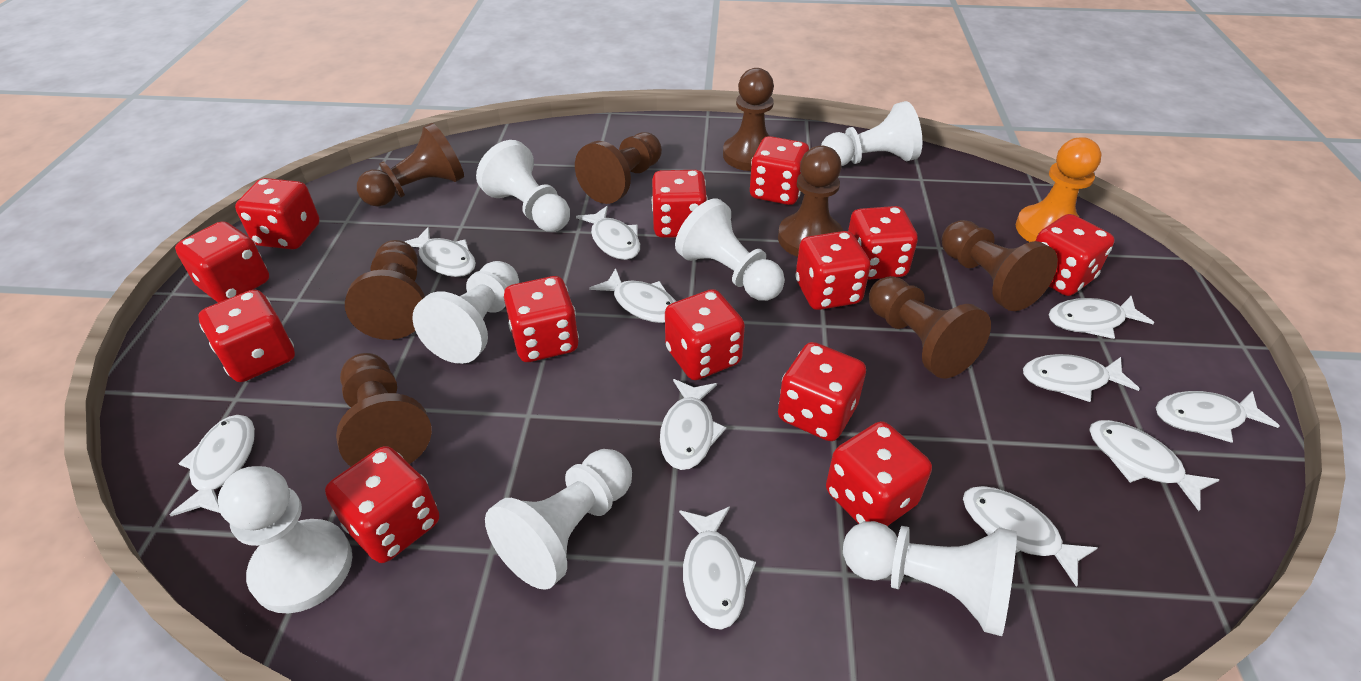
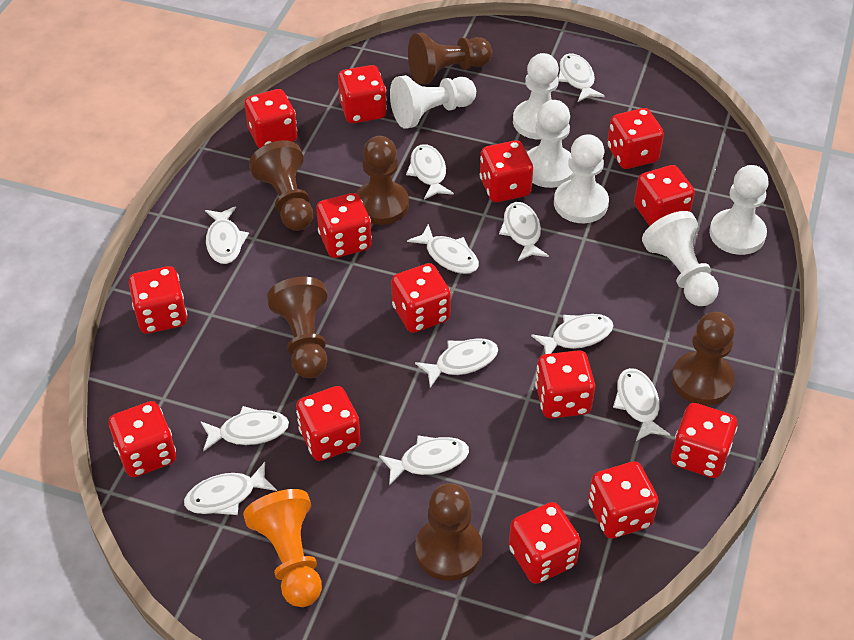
brown pawn: 8 -> 6
red dice: 13 -> 14
white pawn: 7 -> 6

